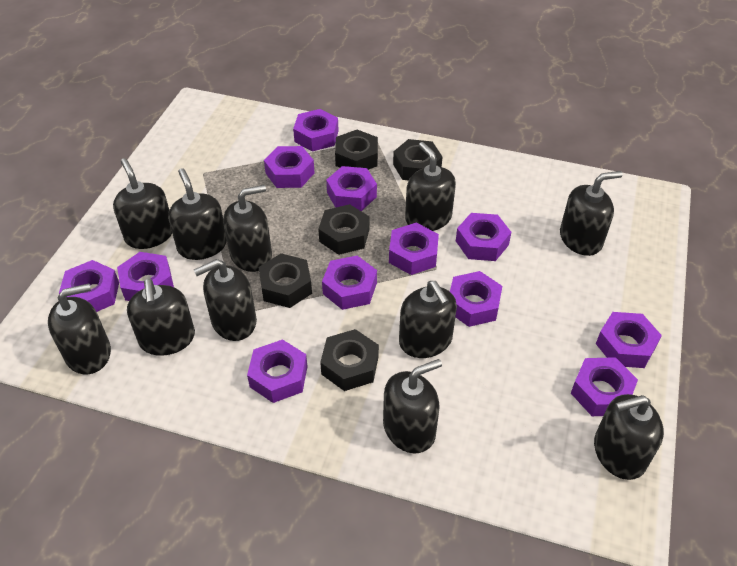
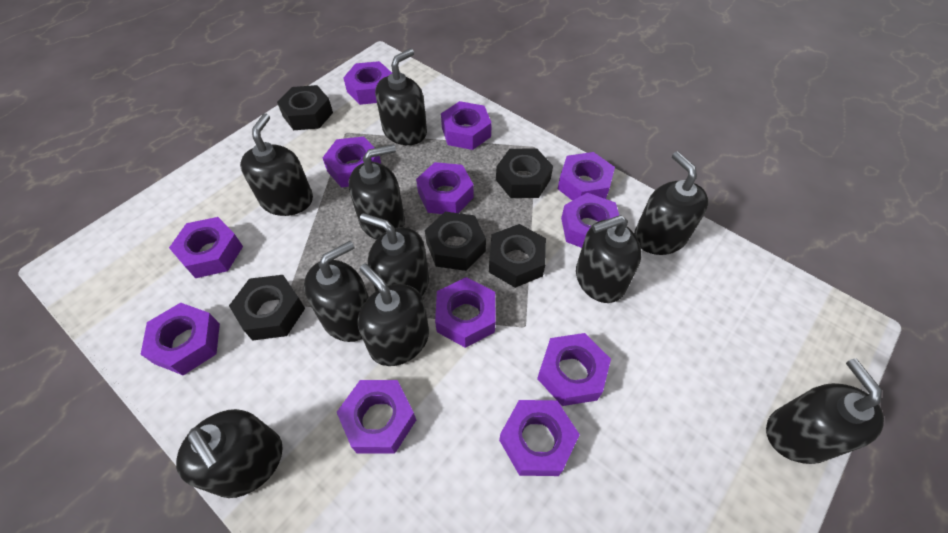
black soap dispenser: 11 -> 10

